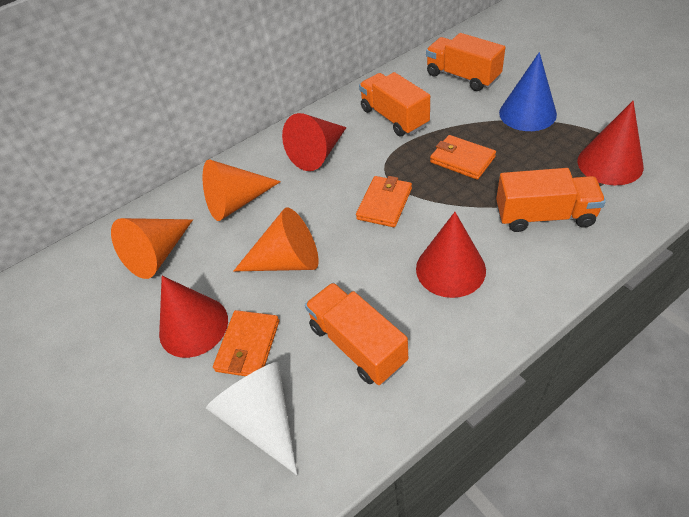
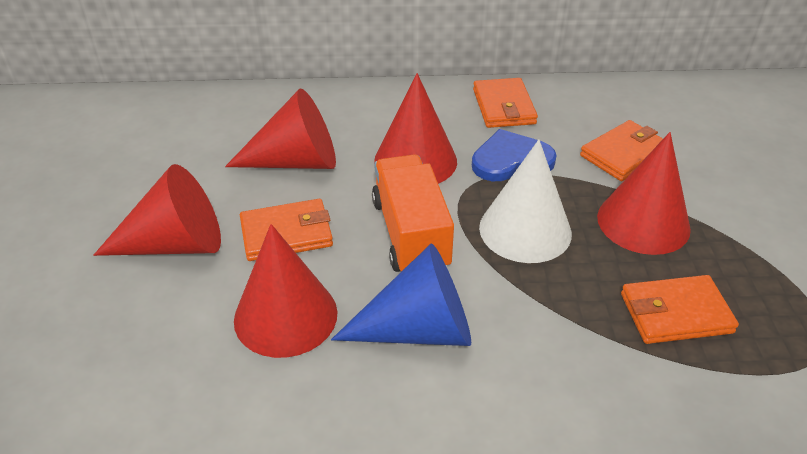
blue heart: 0 -> 1
orange cone: 3 -> 0
orange truck: 4 -> 1
orange wallet: 3 -> 4
red cone: 4 -> 5

